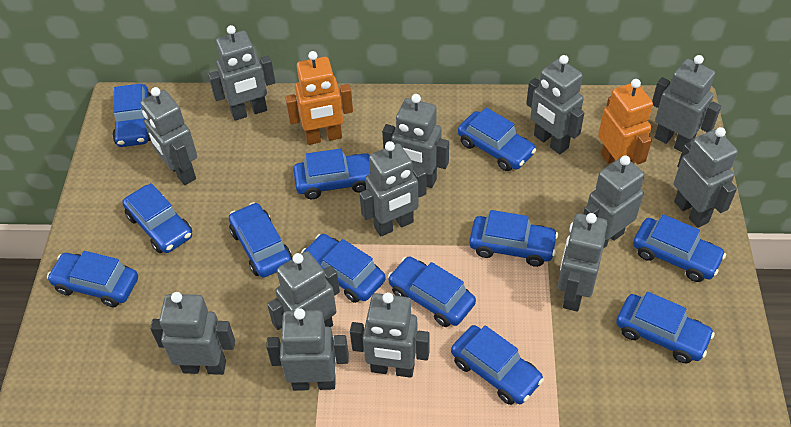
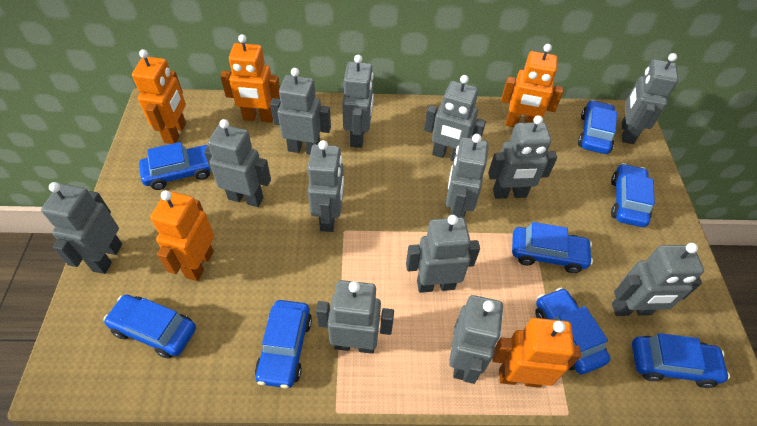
blue car: 12 -> 8
orange robot: 2 -> 5

